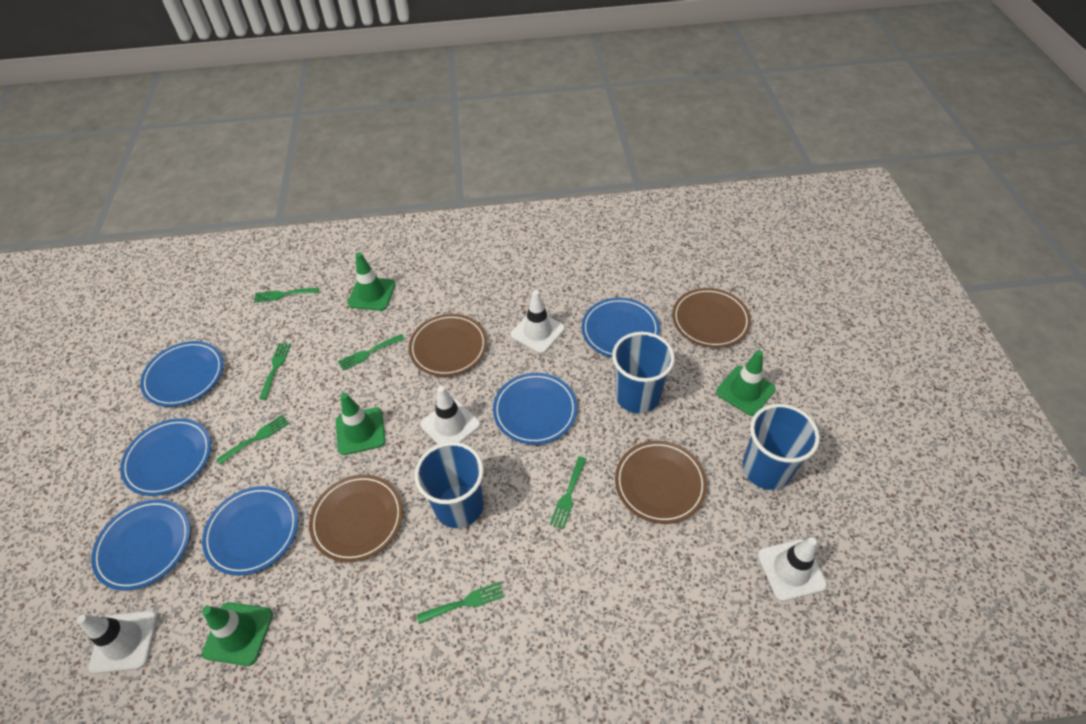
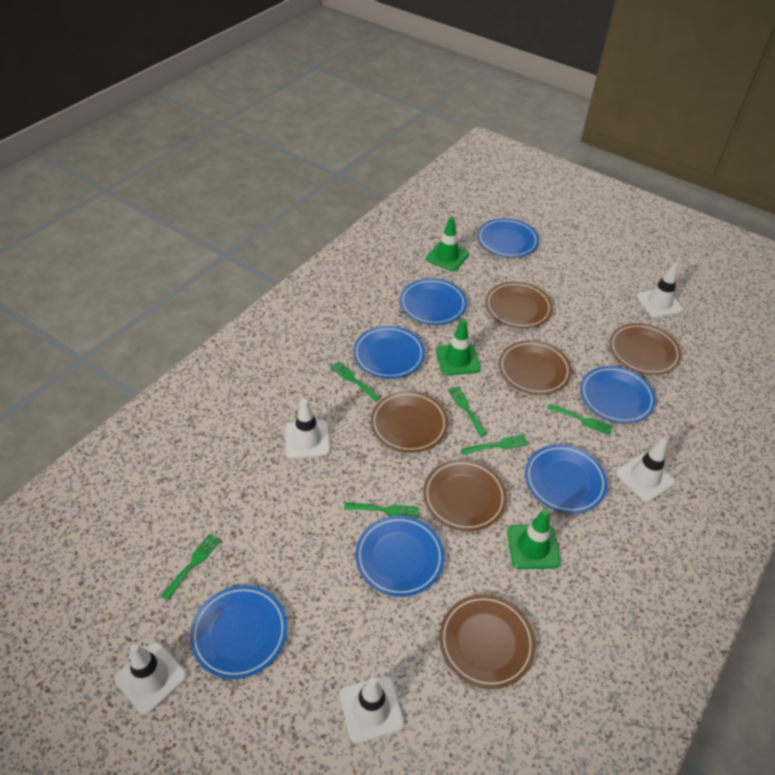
blue cup: 3 -> 0
blue plate: 6 -> 7
brown plate: 4 -> 6
green traffic cone: 4 -> 3
white traffic cone: 4 -> 5

